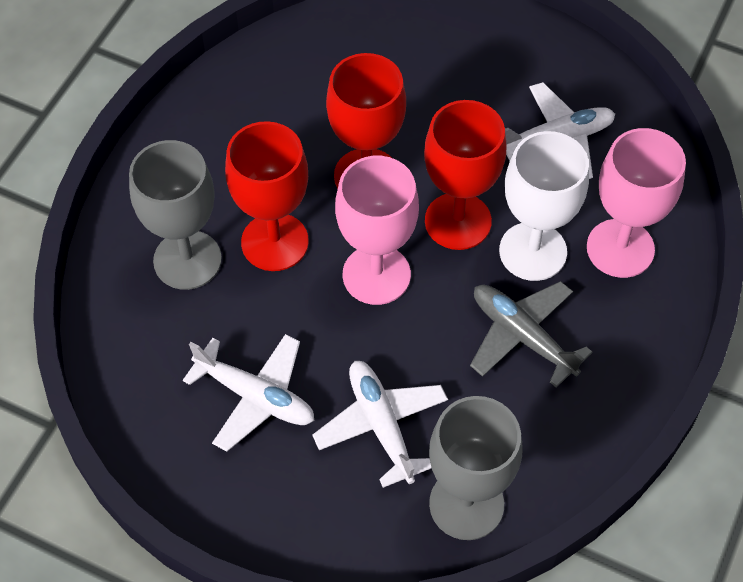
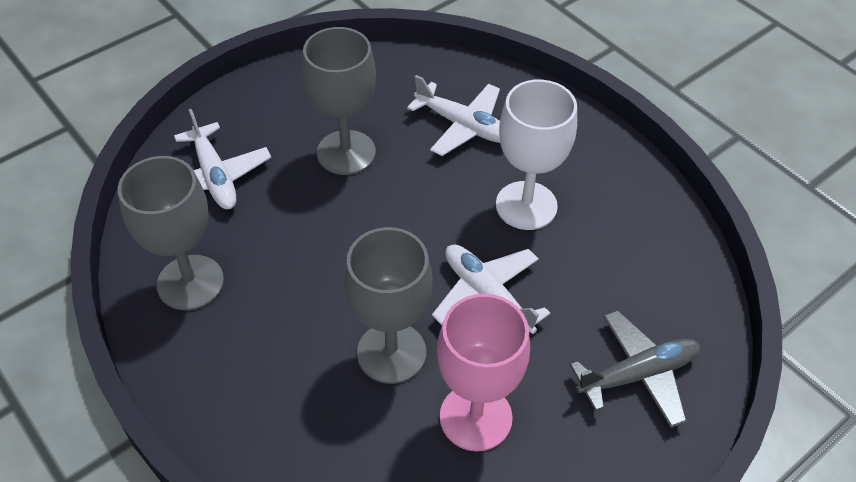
grey goblet: 2 -> 3
pink goblet: 2 -> 1
red goblet: 3 -> 0

